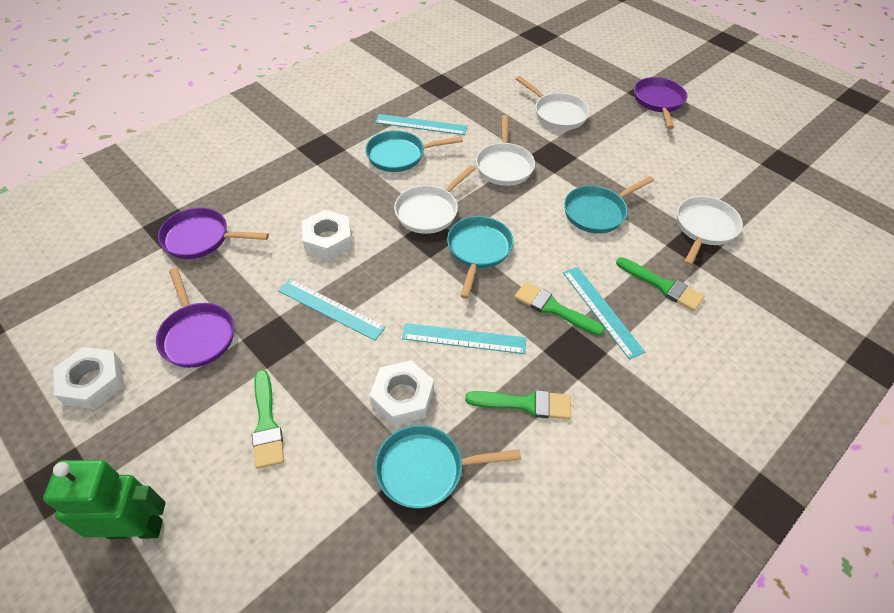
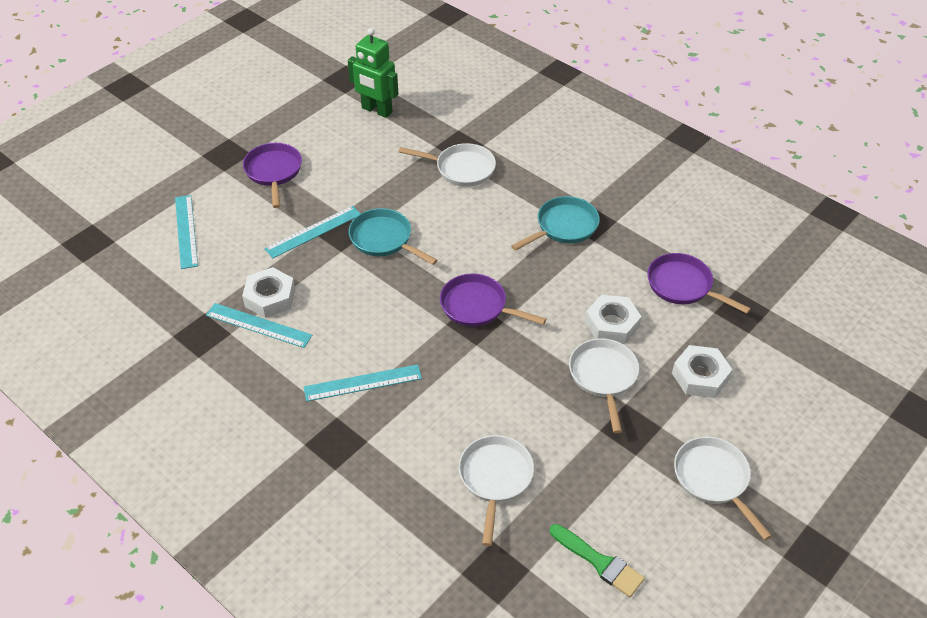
green brush: 4 -> 1
turquoise pan: 4 -> 2

